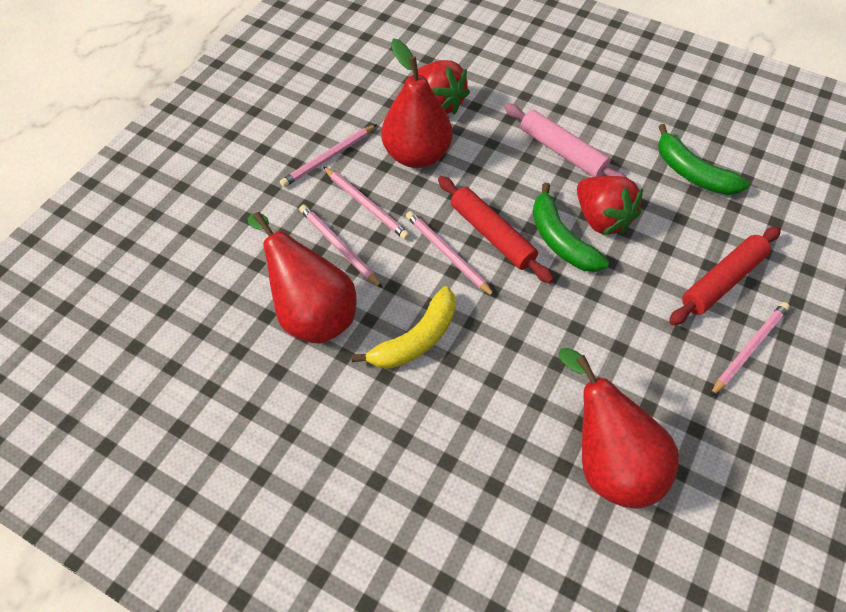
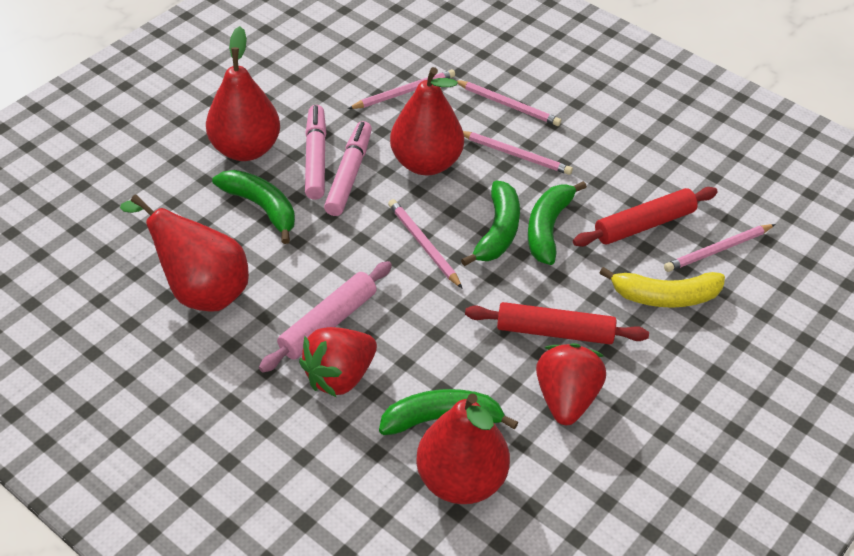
green banana: 2 -> 4
pink marker: 0 -> 2
red pear: 3 -> 4

